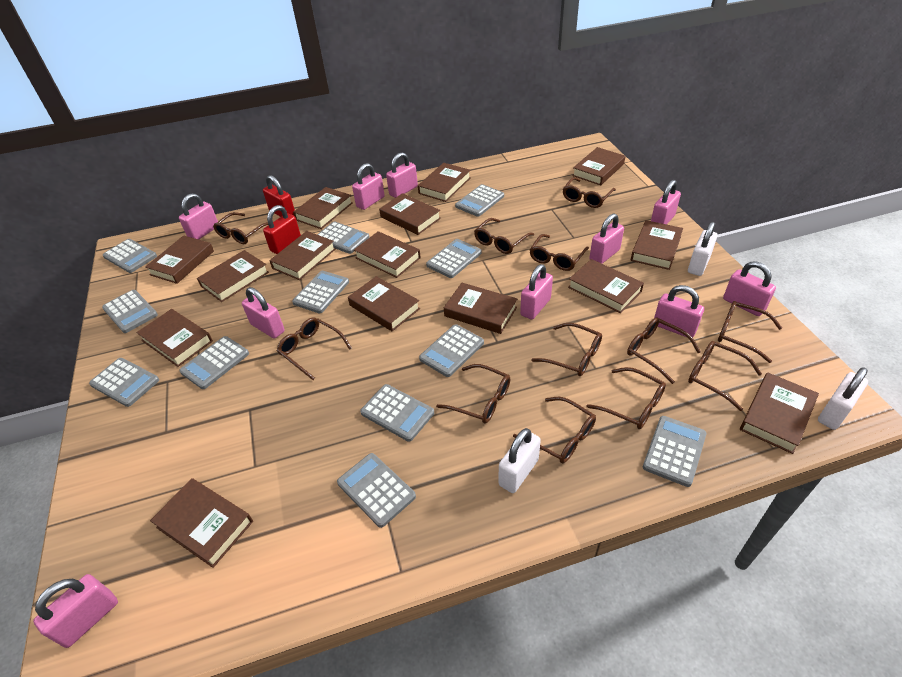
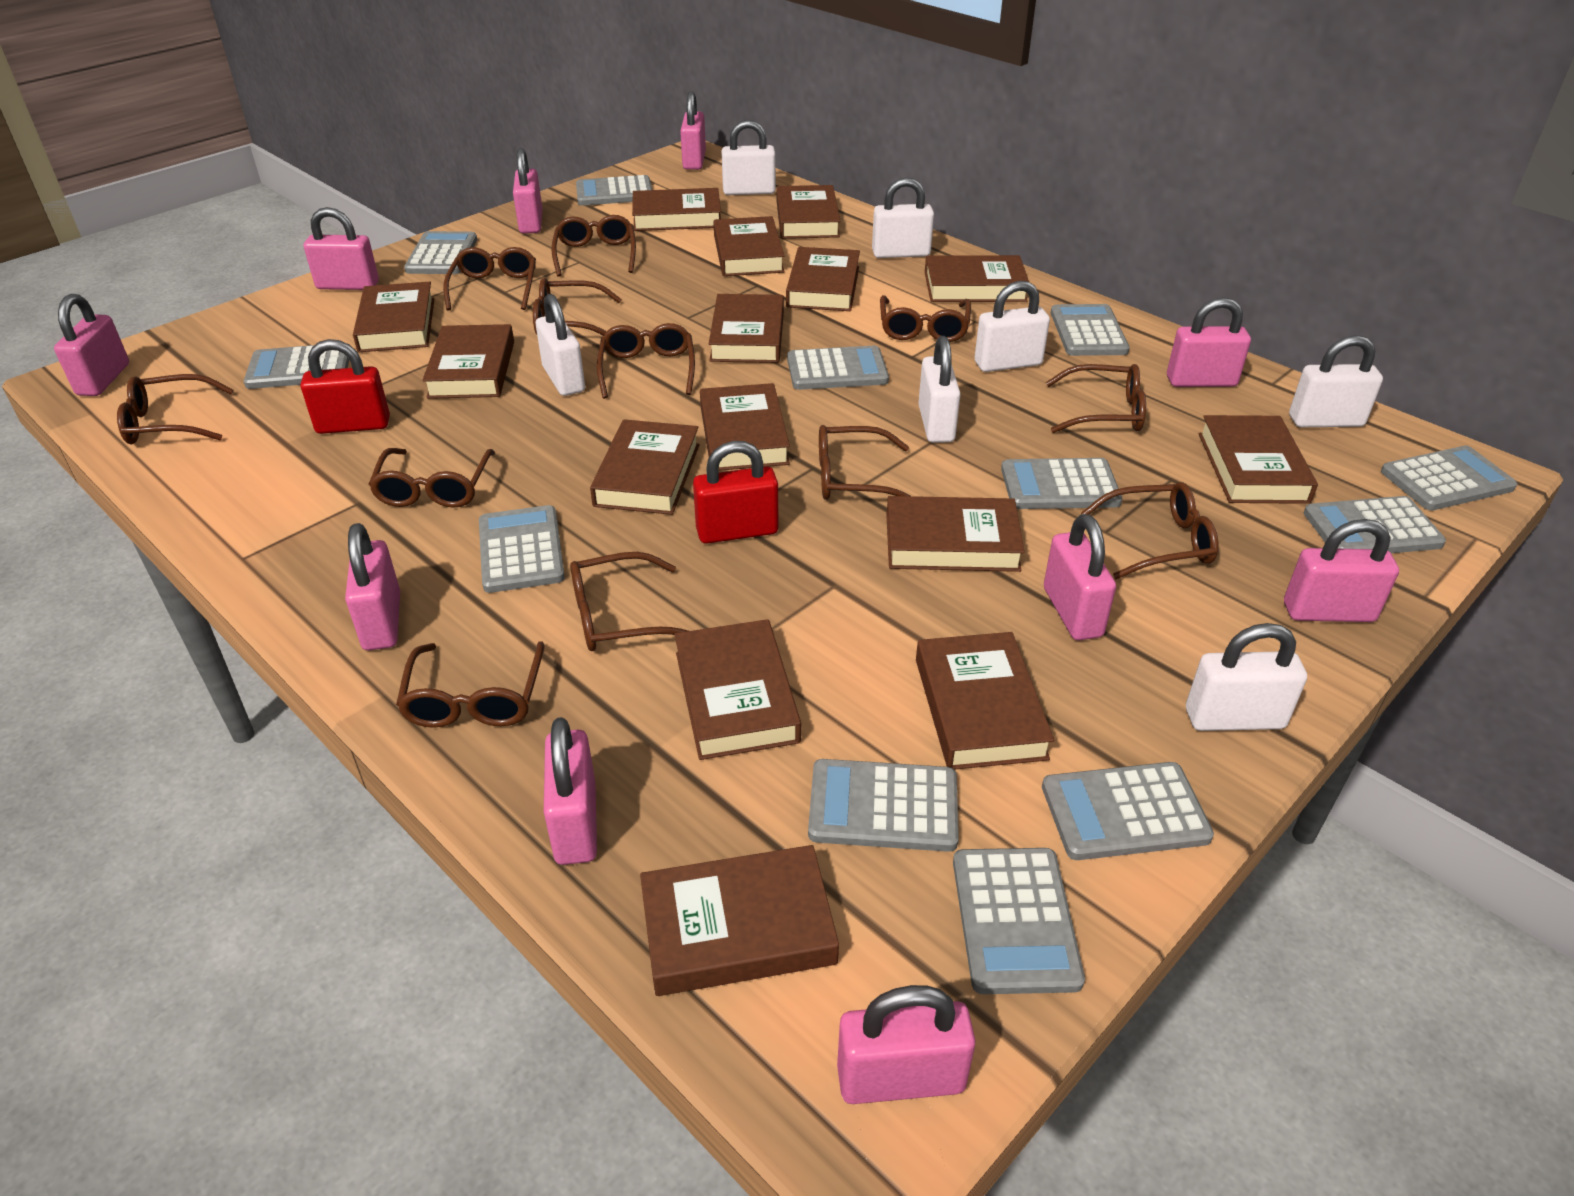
white padlock: 3 -> 7

